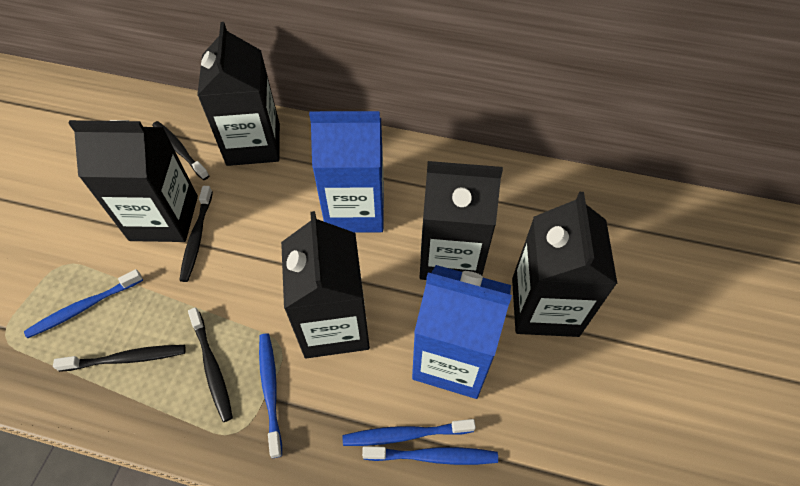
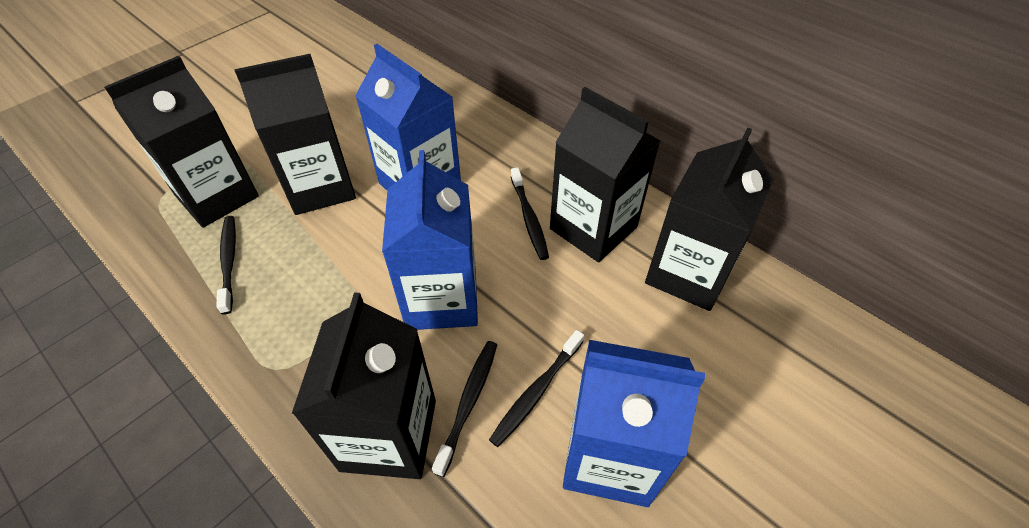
blue carton: 2 -> 3
blue toothbrush: 4 -> 0

